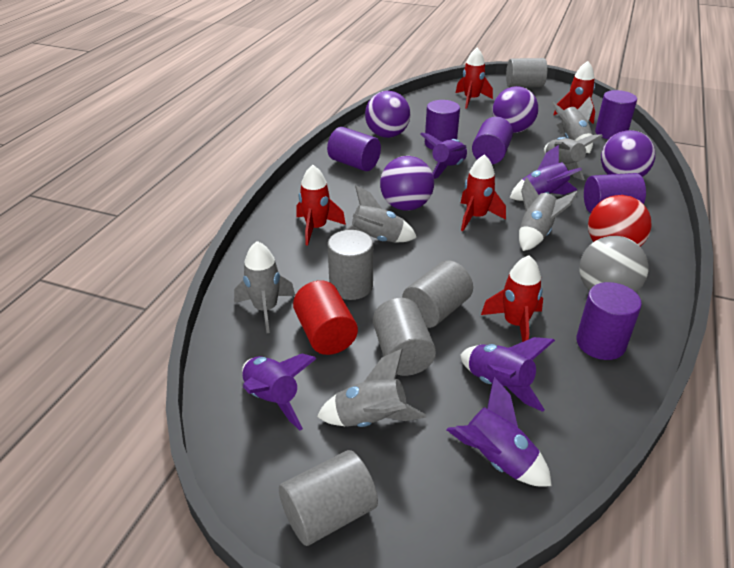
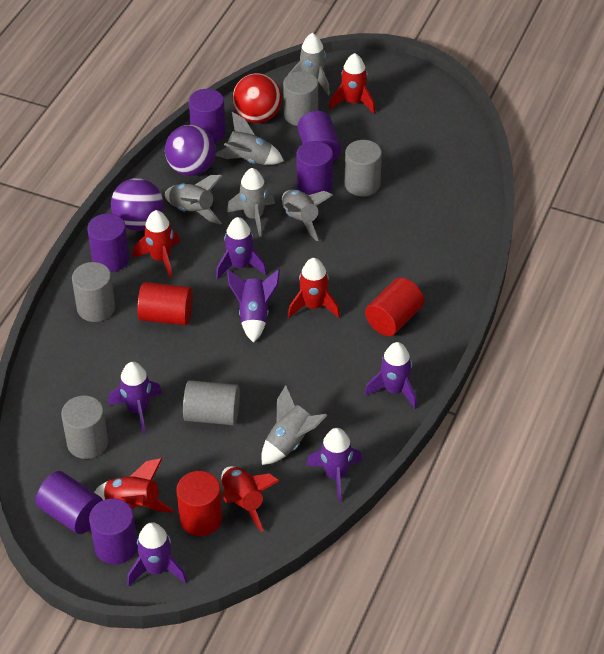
grey ball: 1 -> 0
purple ball: 4 -> 2
purple rocket: 5 -> 6
red cylinder: 1 -> 3

